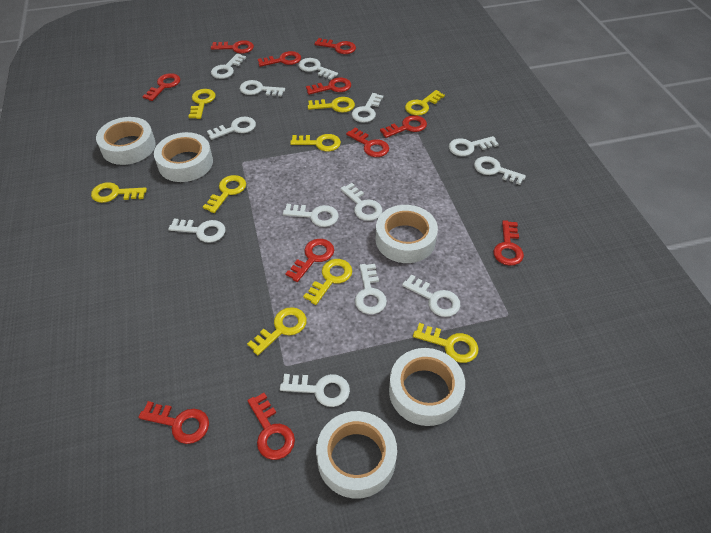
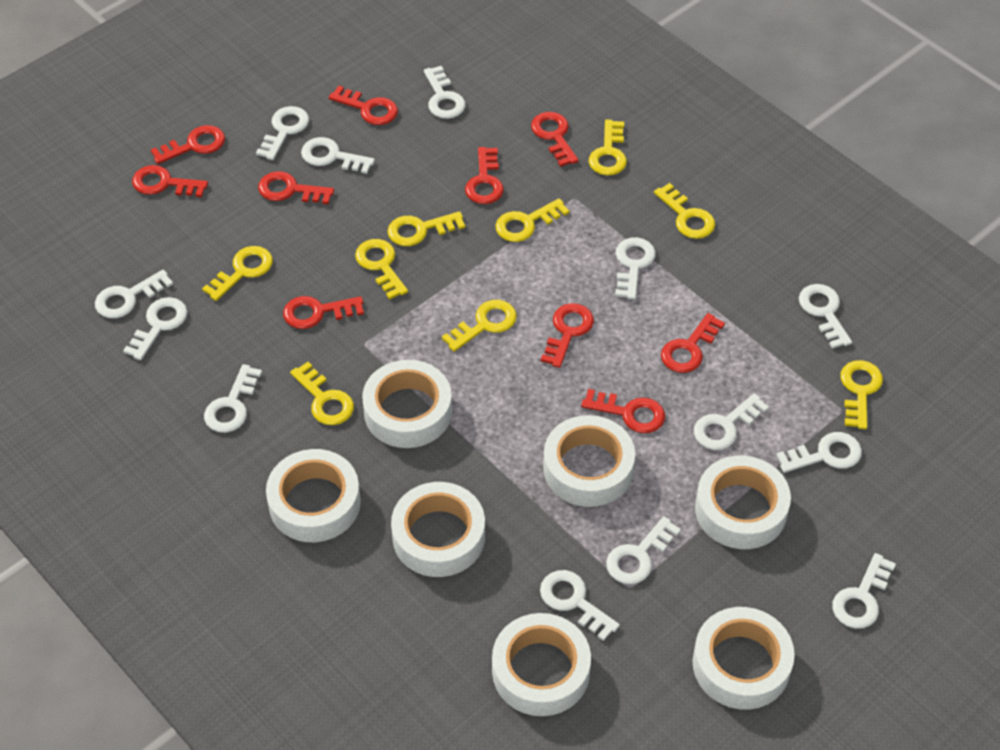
red key: 11 -> 10
white tape: 5 -> 7

